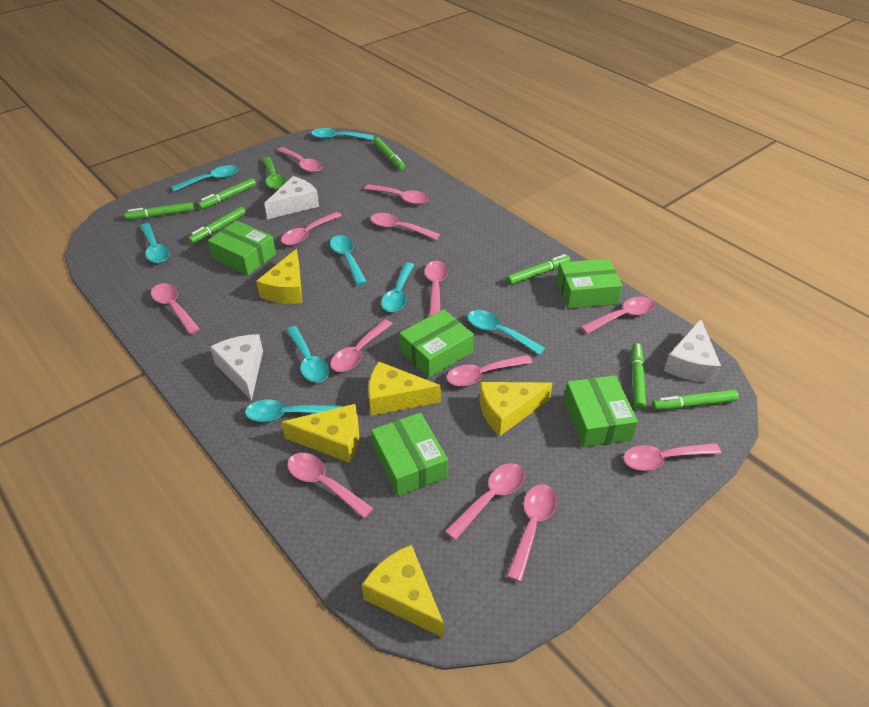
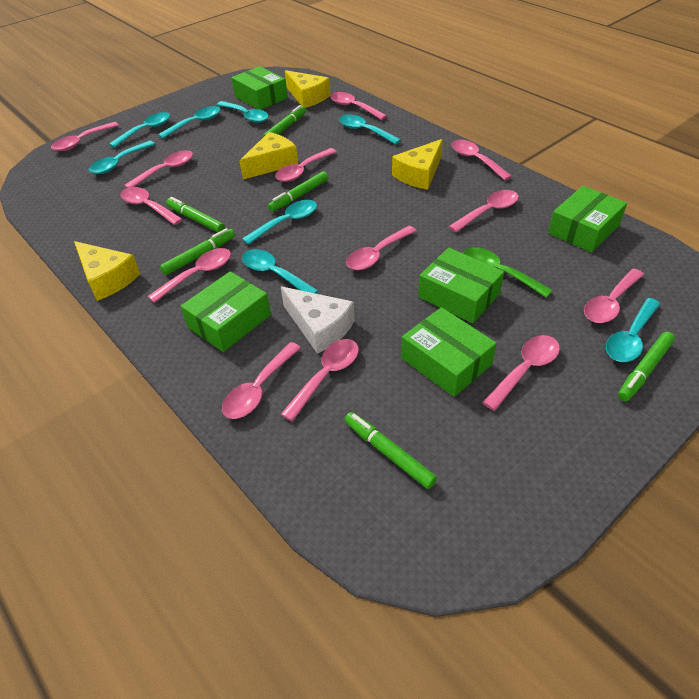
green marker: 7 -> 6
white cheese: 3 -> 1
yellow cheese: 5 -> 4

